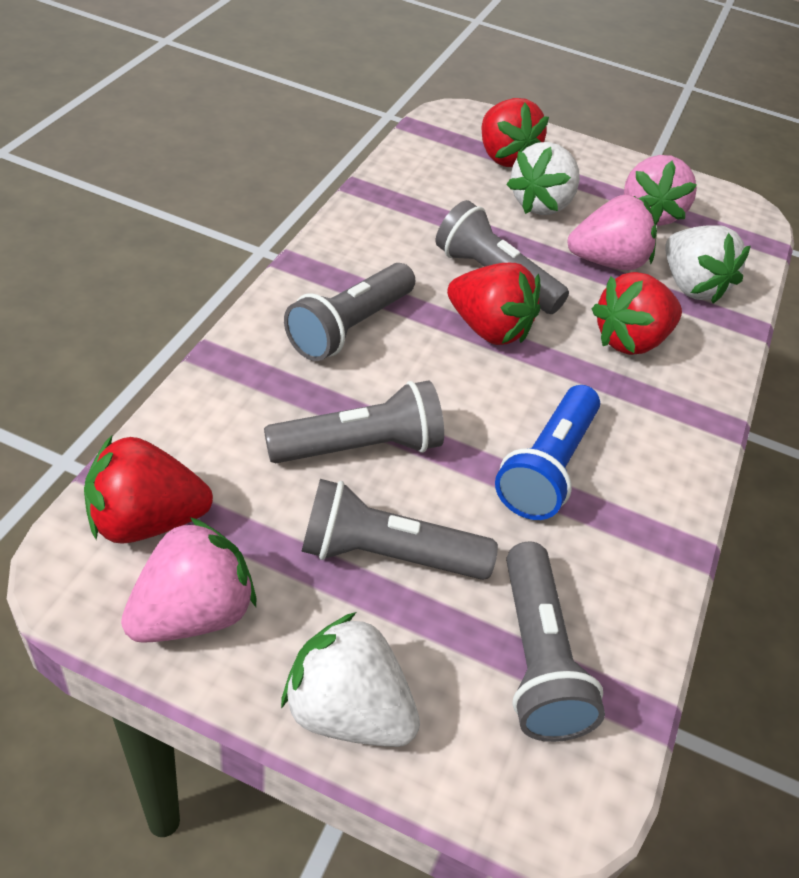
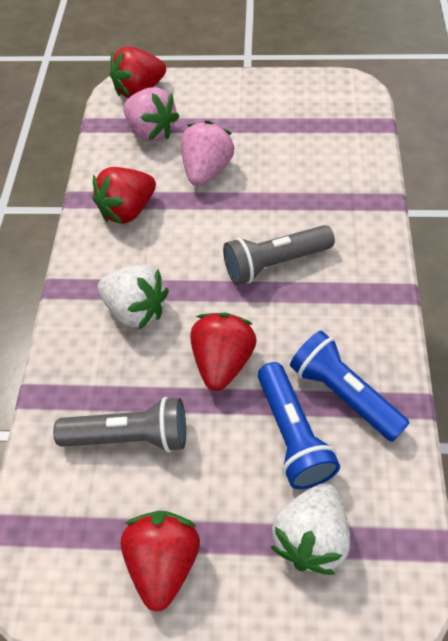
blue flashlight: 1 -> 2
grey flashlight: 5 -> 2
pink strawberry: 3 -> 2
white strawberry: 3 -> 2

